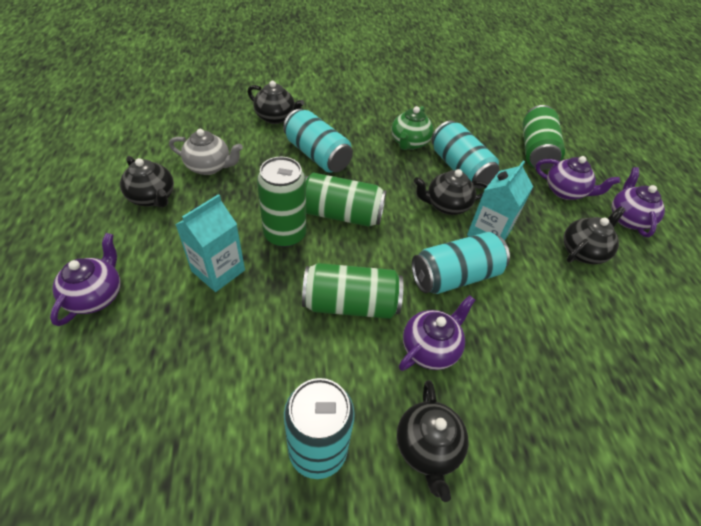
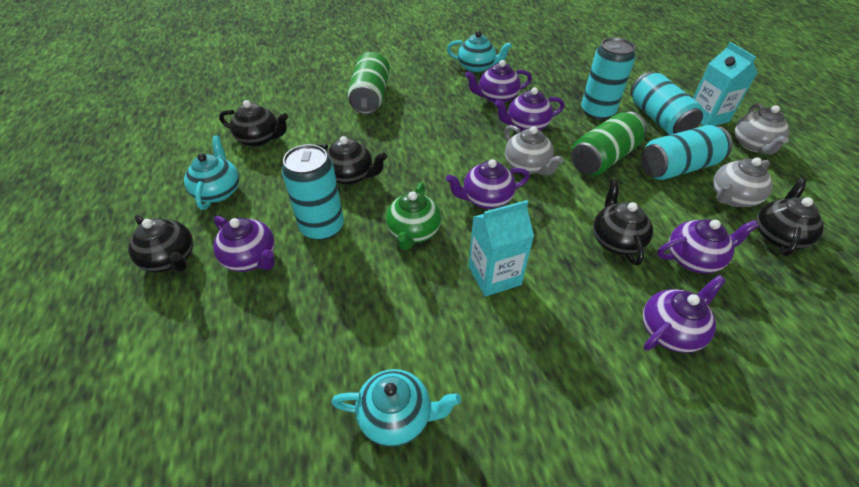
green can: 4 -> 2
grey teapot: 1 -> 3
purple teapot: 4 -> 6
turquoise teapot: 0 -> 3

